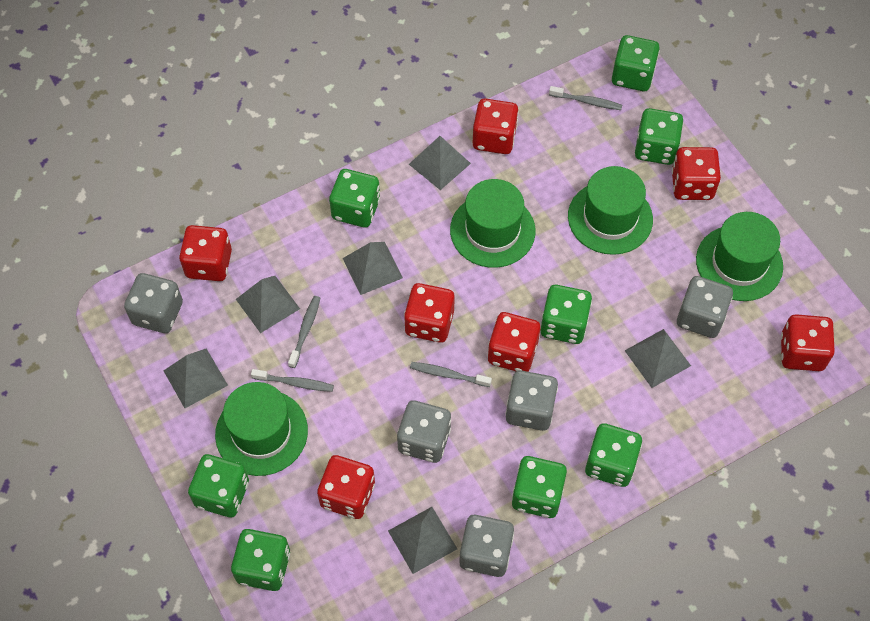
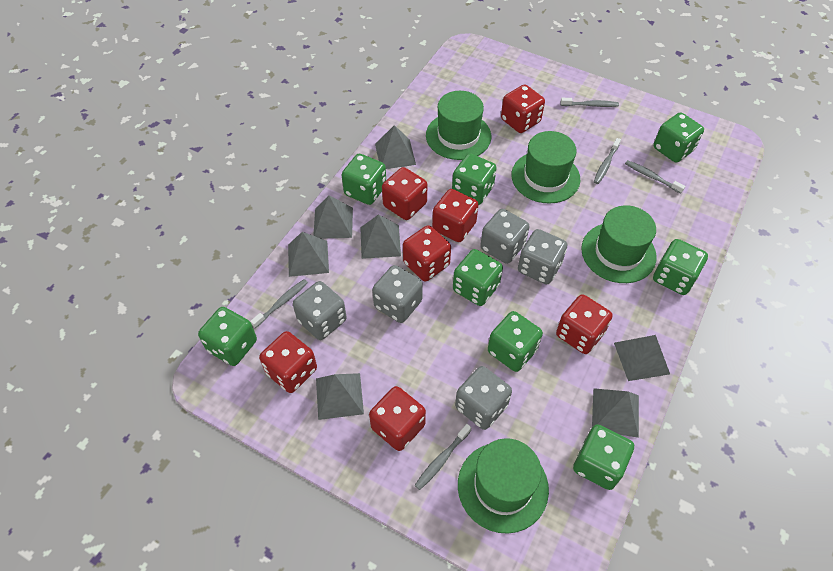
grey pyramid: 6 -> 7
grey toothbrush: 4 -> 5

